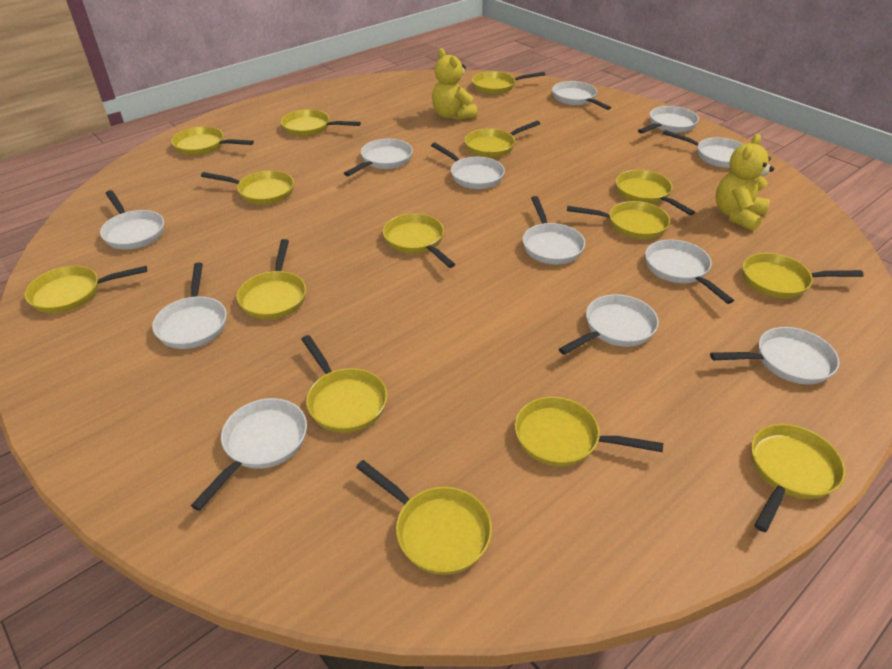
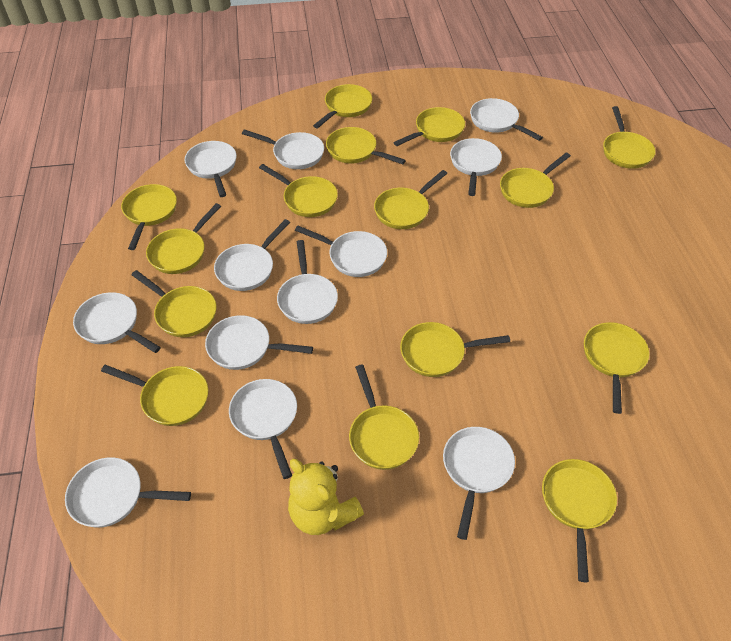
yellow teddy bear: 2 -> 1

